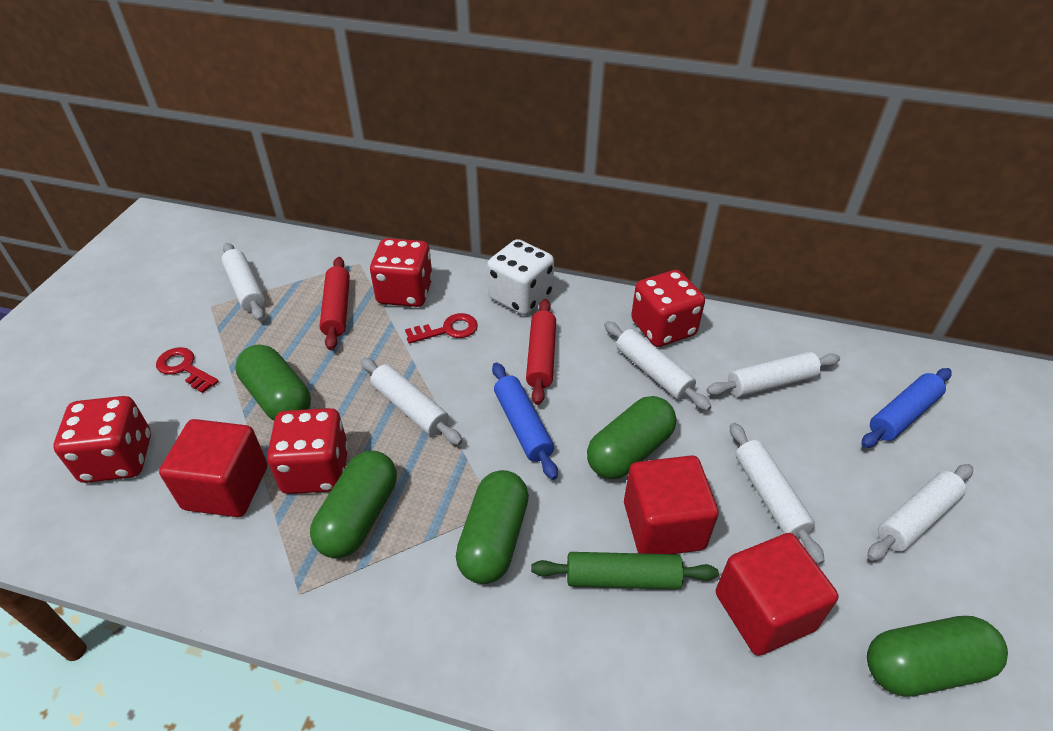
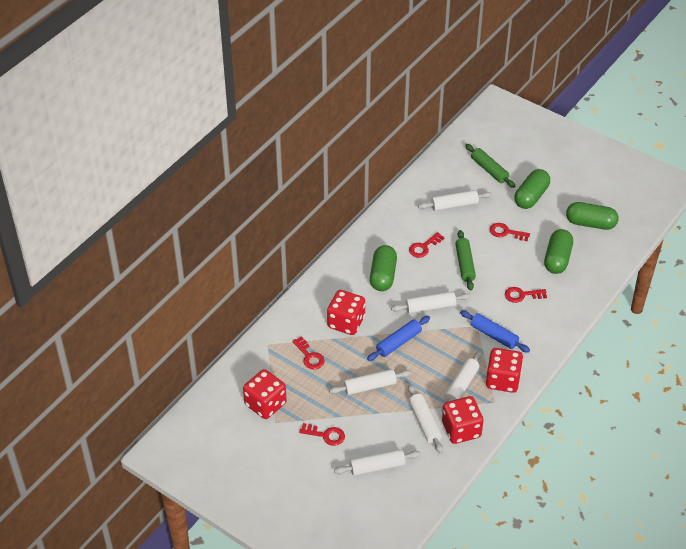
green capsule: 5 -> 4
green rolling pin: 1 -> 2
red cube: 3 -> 0
red key: 2 -> 5
red rolling pin: 2 -> 0
white dice: 1 -> 0

